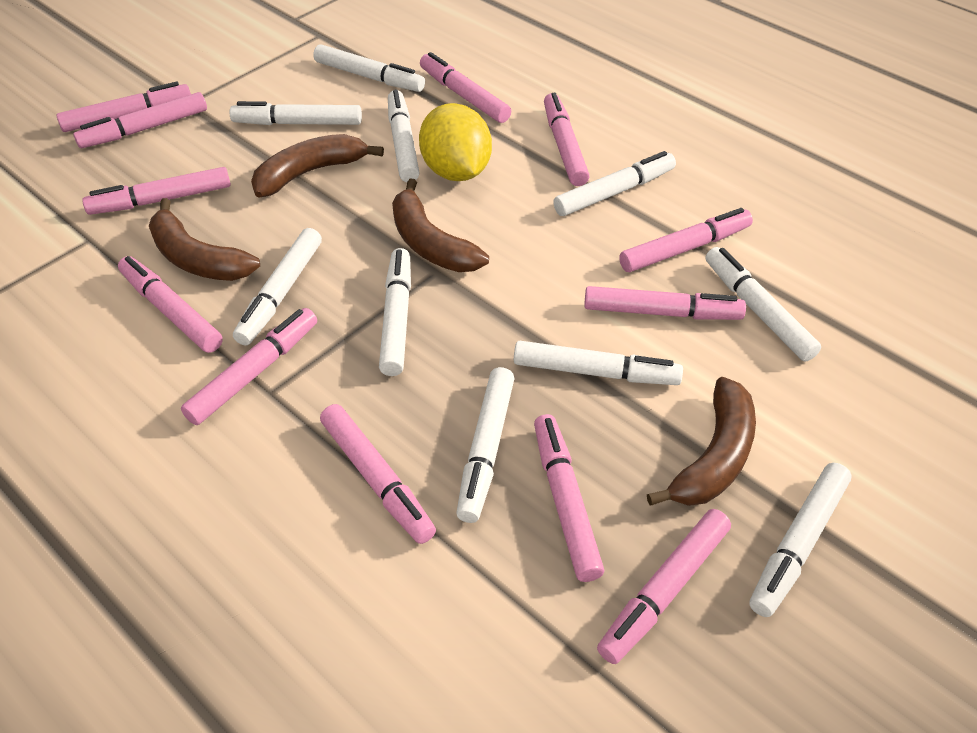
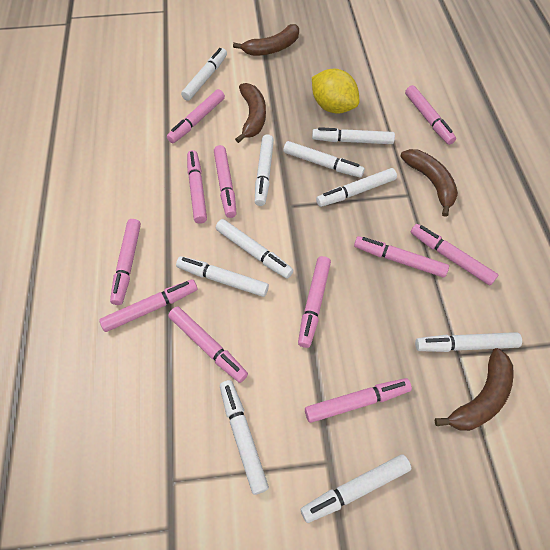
pink marker: 12 -> 11

